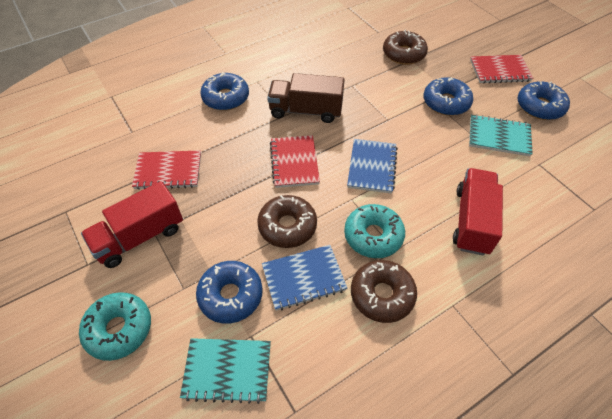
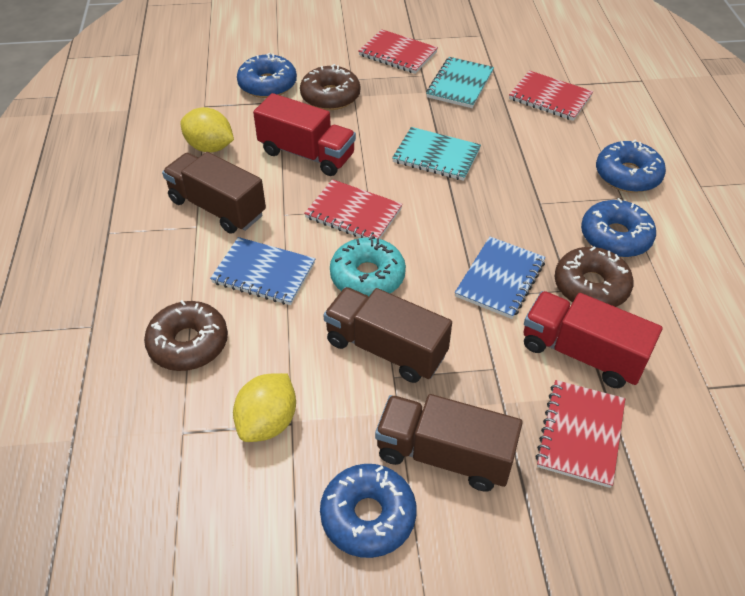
brown truck: 1 -> 3
red notebook: 3 -> 4
turquoise donut: 2 -> 1
yellow lemon: 0 -> 2

